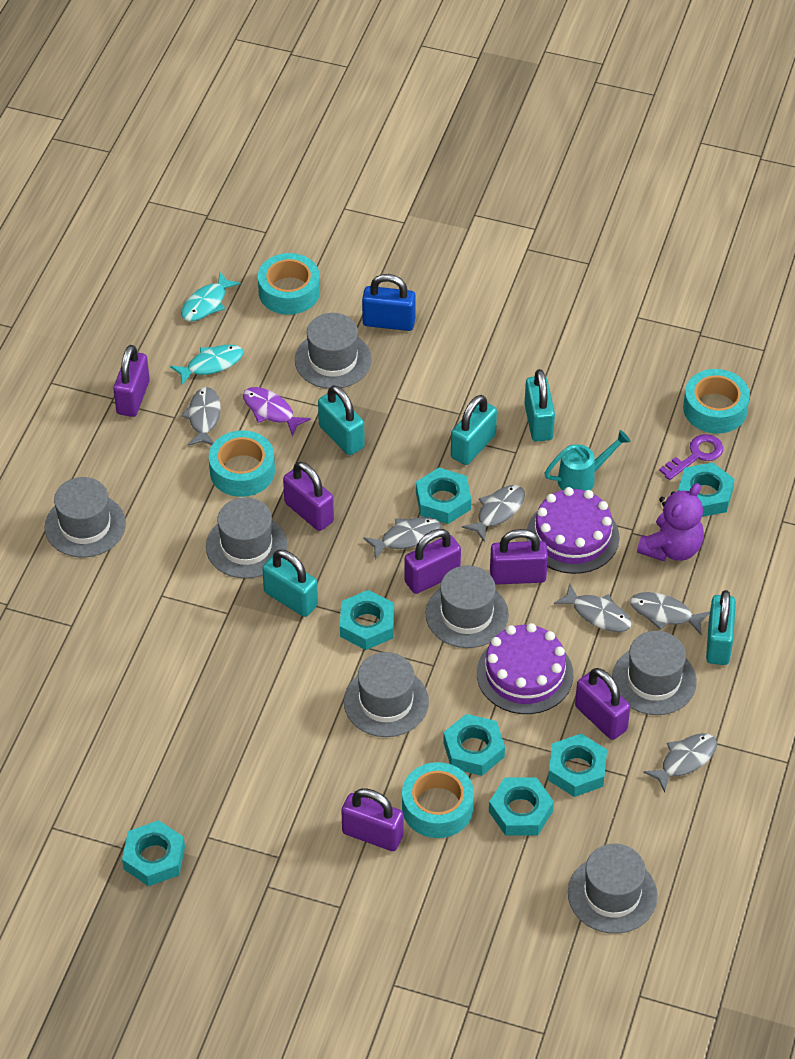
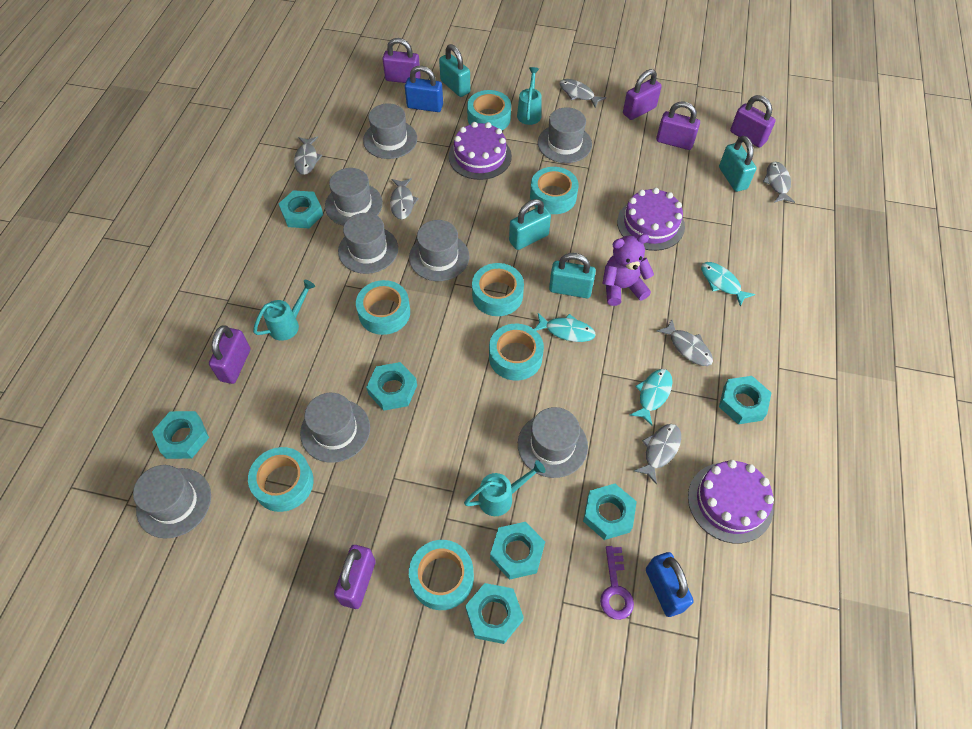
blue padlock: 1 -> 2
grey hat: 7 -> 8
purple cake: 2 -> 3
purple fish: 1 -> 0
turquoise fish: 2 -> 3
turquoise padlock: 5 -> 4
turquoise tape: 4 -> 7
turquoise watering can: 1 -> 3

